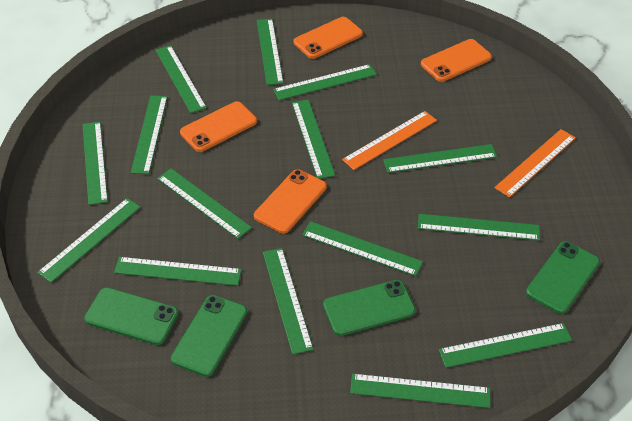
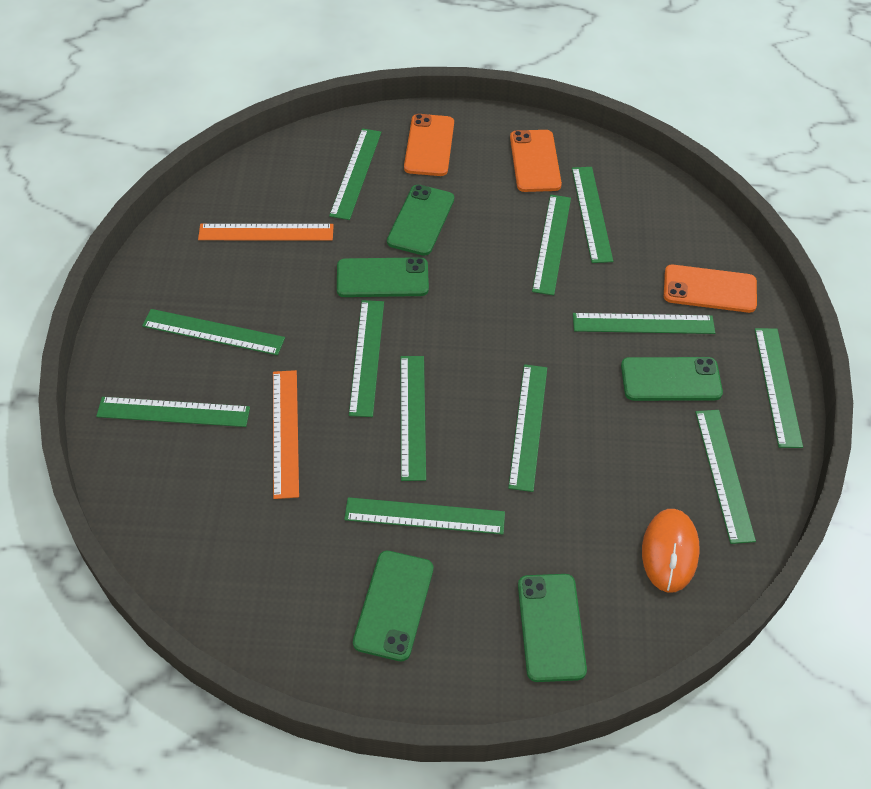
green phone: 4 -> 5
green ruler: 15 -> 12
orange mouse: 0 -> 1
orange phone: 4 -> 3

